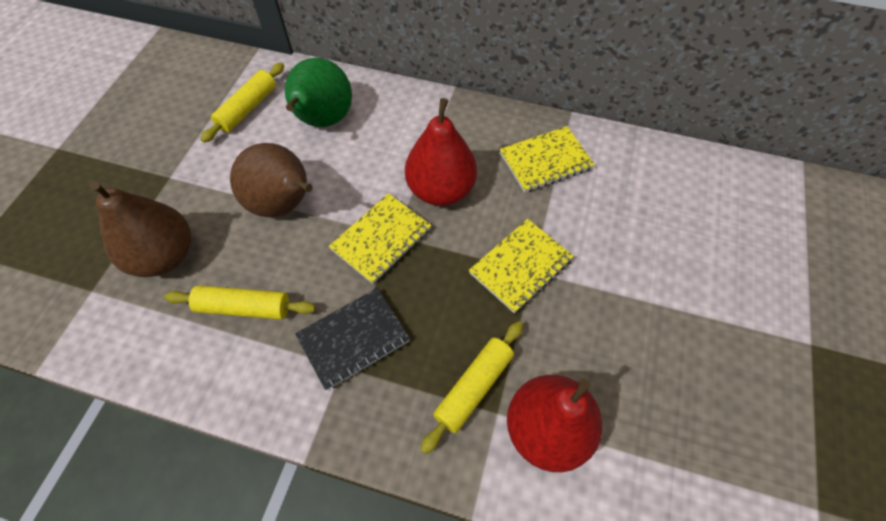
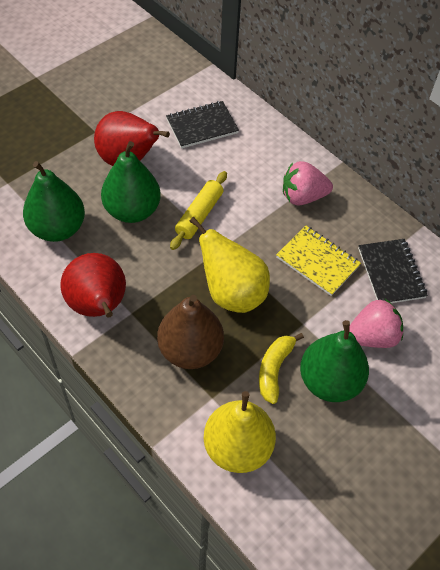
black notebook: 1 -> 2
brown pear: 2 -> 1
green pear: 1 -> 3
pink strawberry: 0 -> 2
yellow banana: 0 -> 1
yellow notebook: 3 -> 1
yellow pear: 0 -> 2
yellow rolling pin: 3 -> 1

